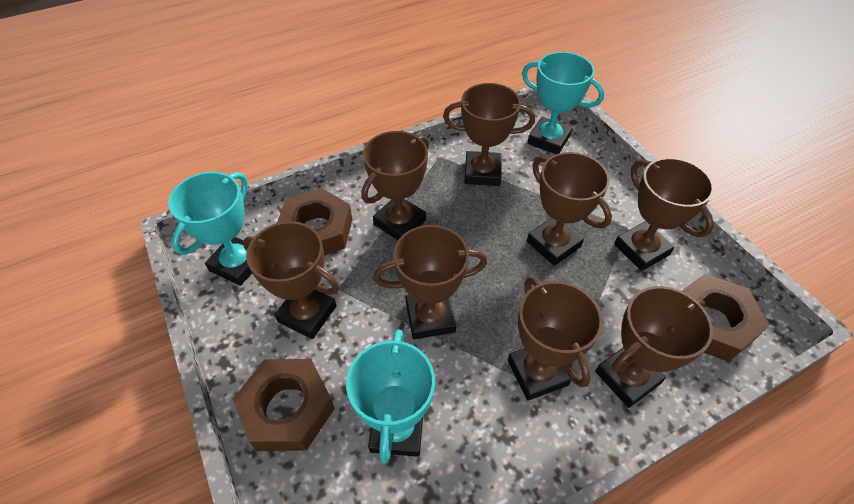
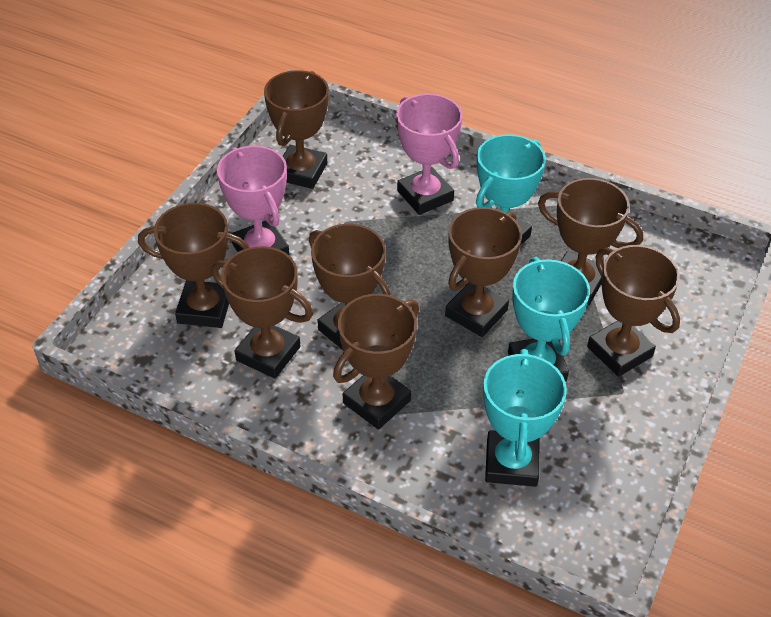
brown nut: 3 -> 0
pink trophy: 0 -> 2

